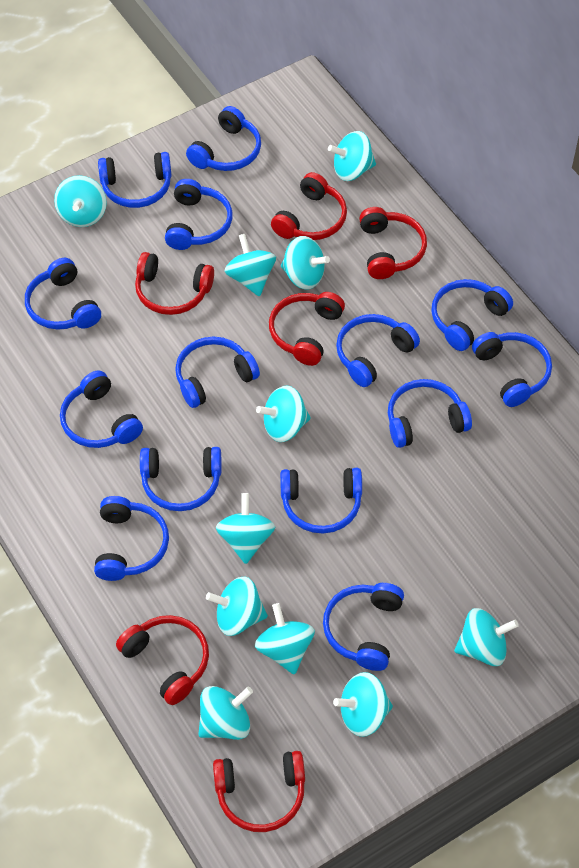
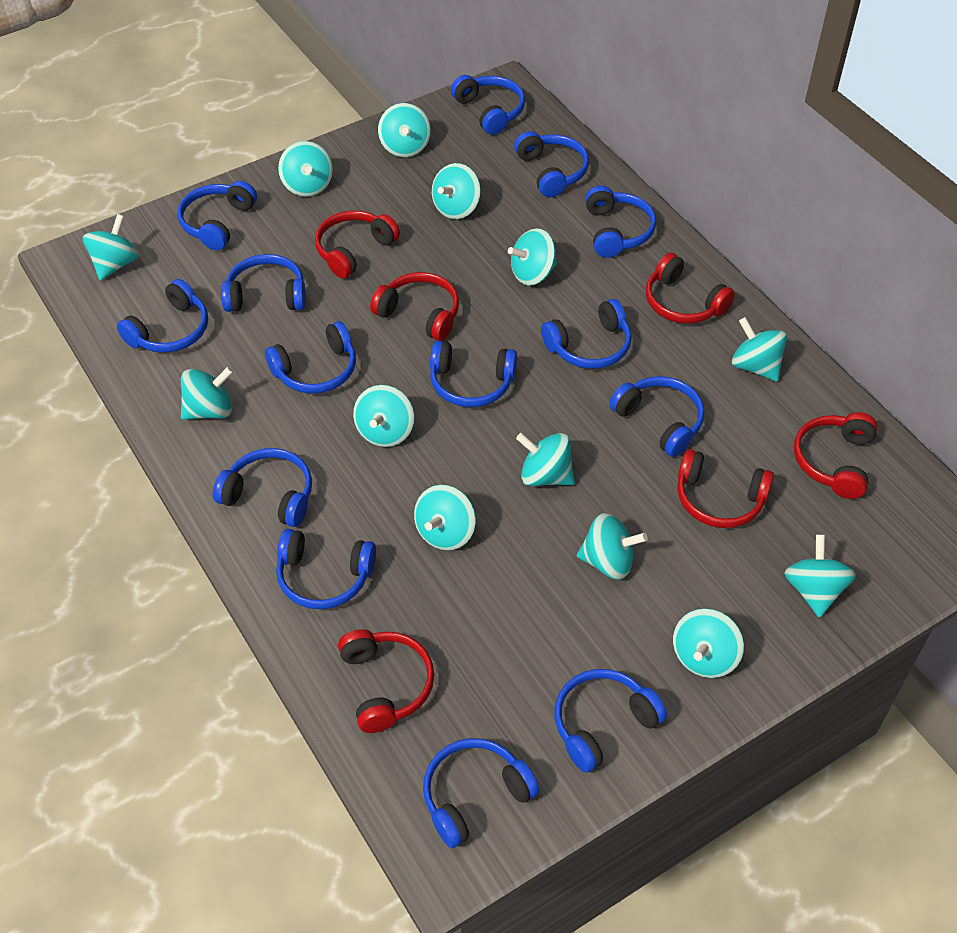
turquoise spinning top: 11 -> 13

